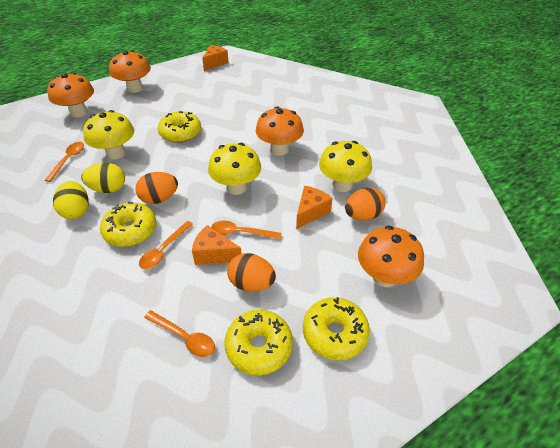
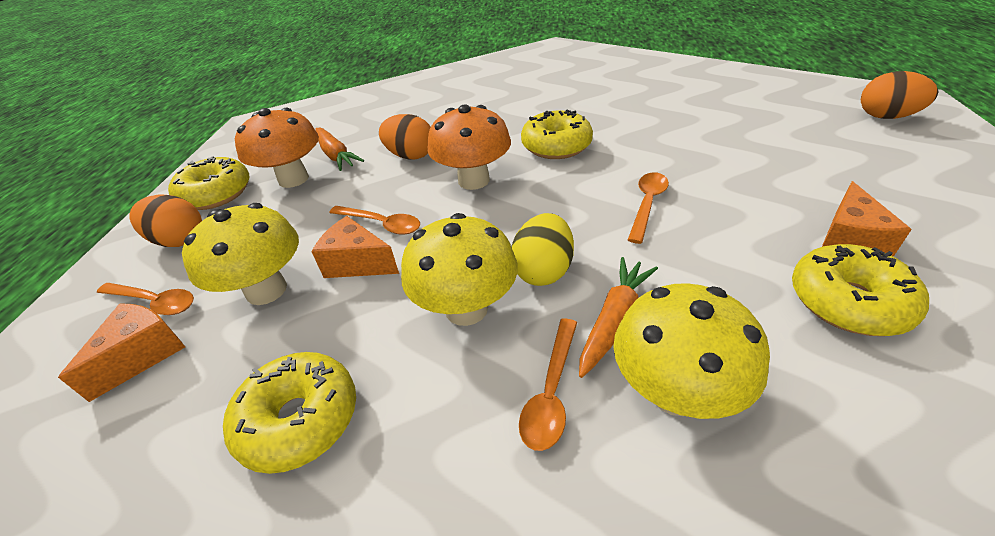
orange carrot: 0 -> 2
orange mushroom: 4 -> 2
yellow egg: 2 -> 1

